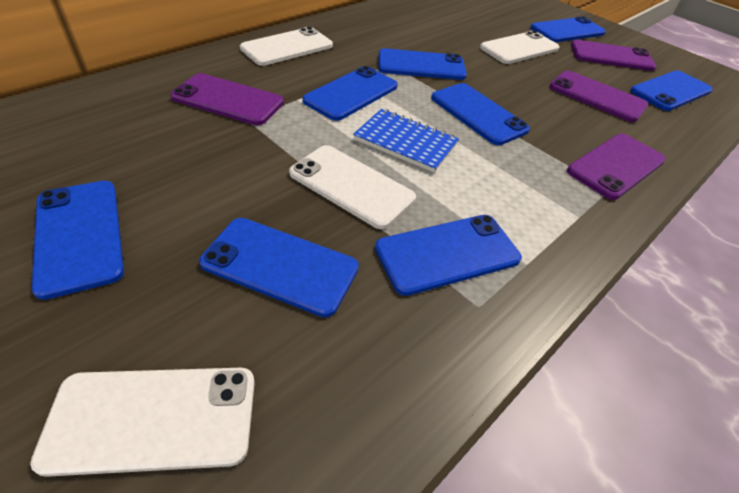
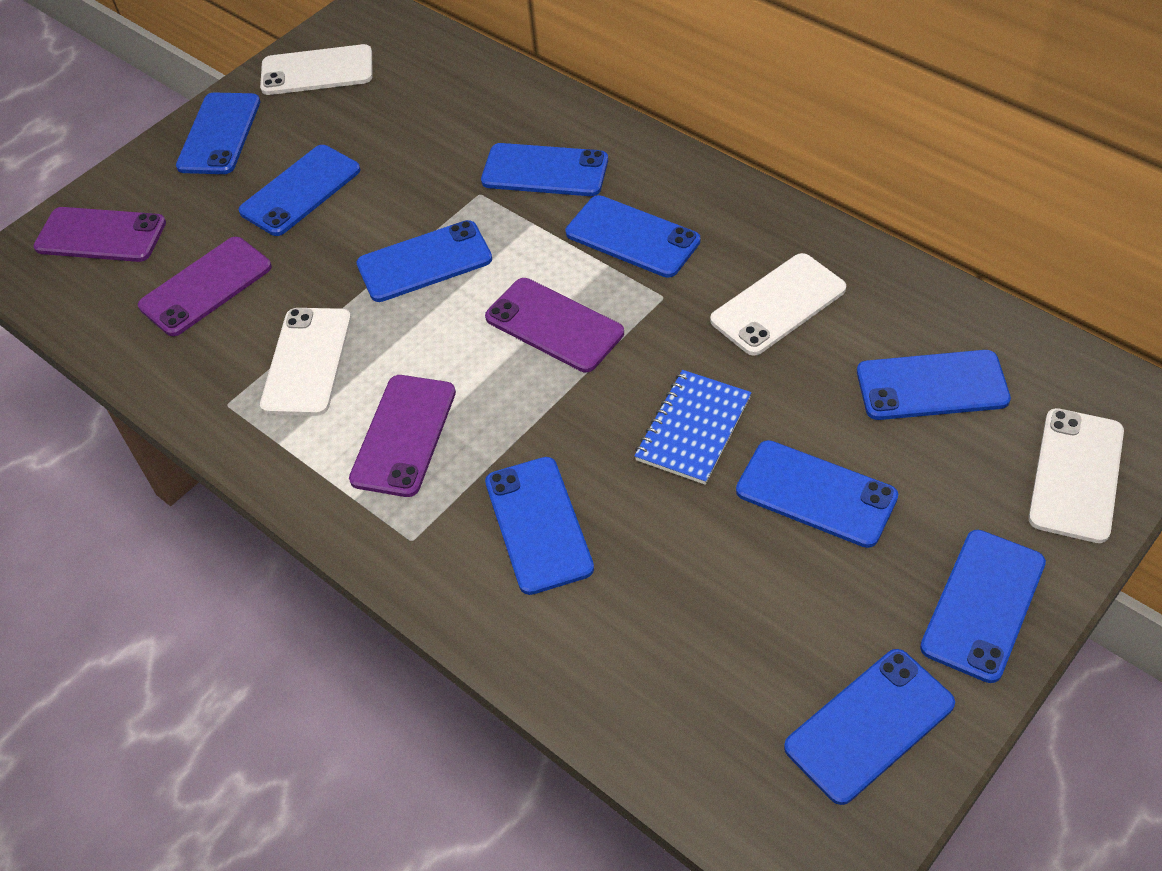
blue phone: 8 -> 10

